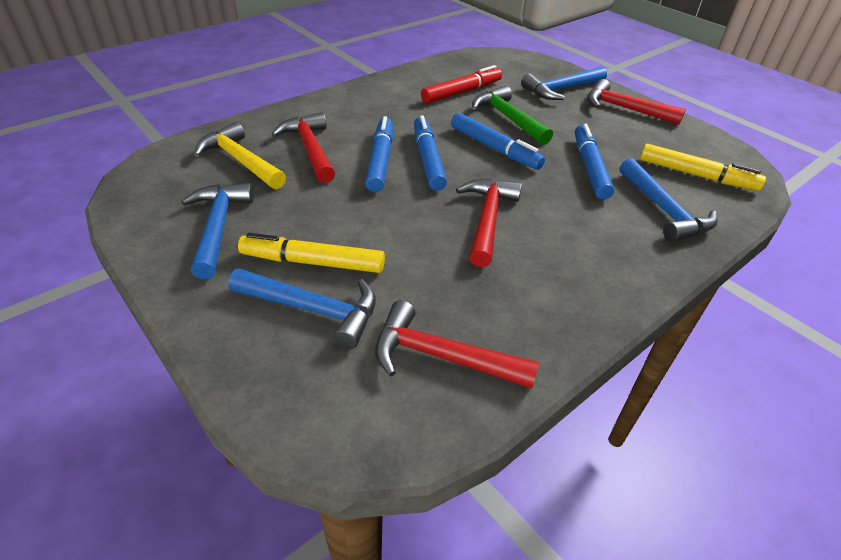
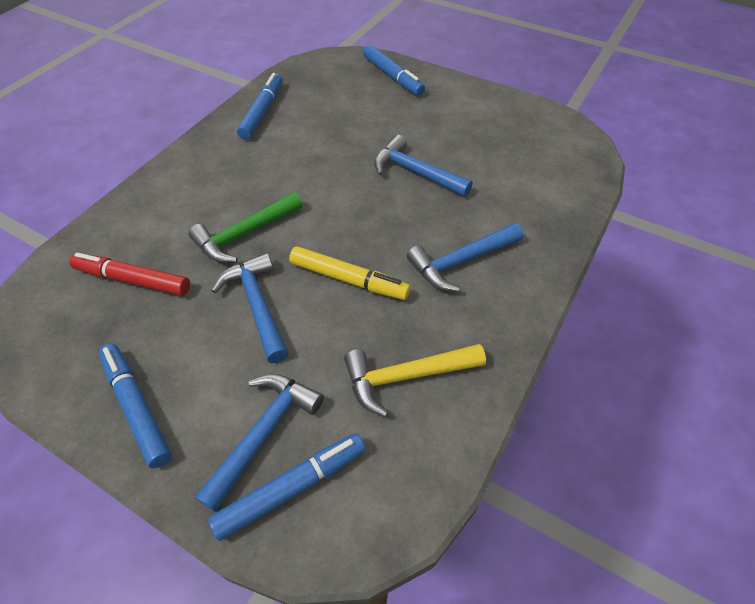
red hammer: 4 -> 0
yellow marker: 2 -> 1

